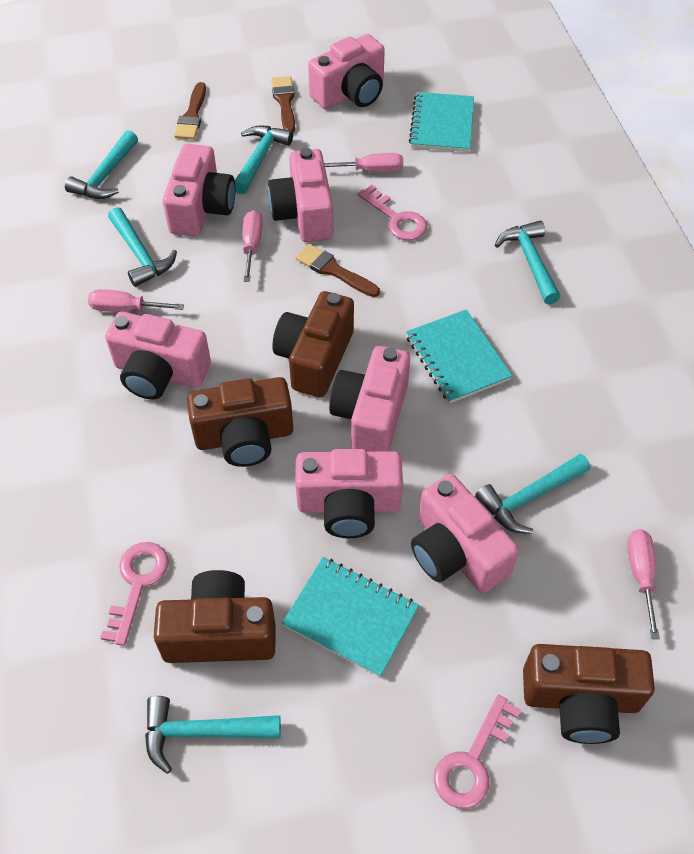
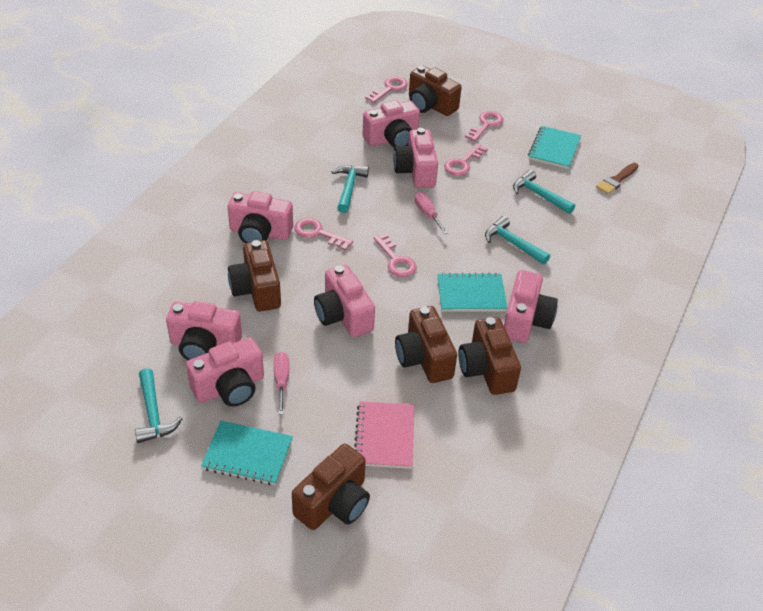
brown brush: 3 -> 1
brown camera: 4 -> 5
pink key: 3 -> 5
pink notebook: 0 -> 1
pink screwdriver: 4 -> 2
turquoise hammer: 6 -> 4

